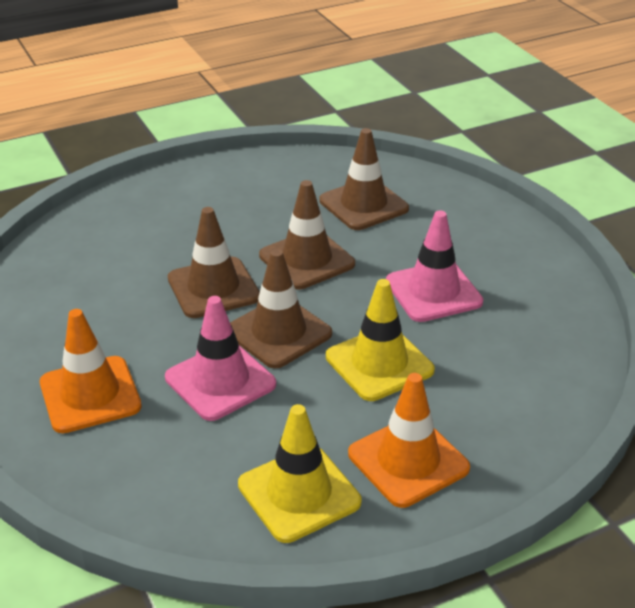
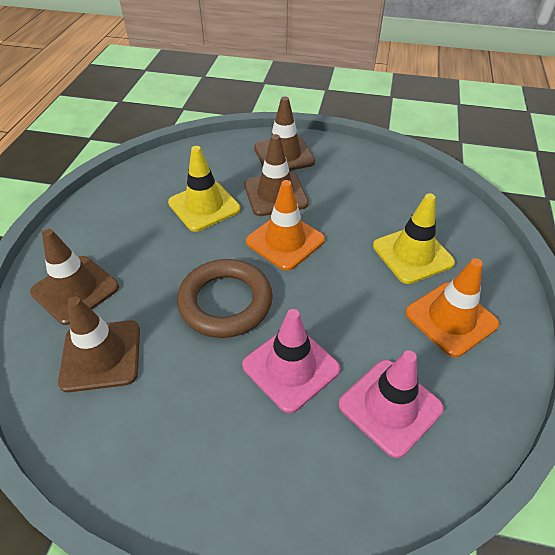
brown ring: 0 -> 1

